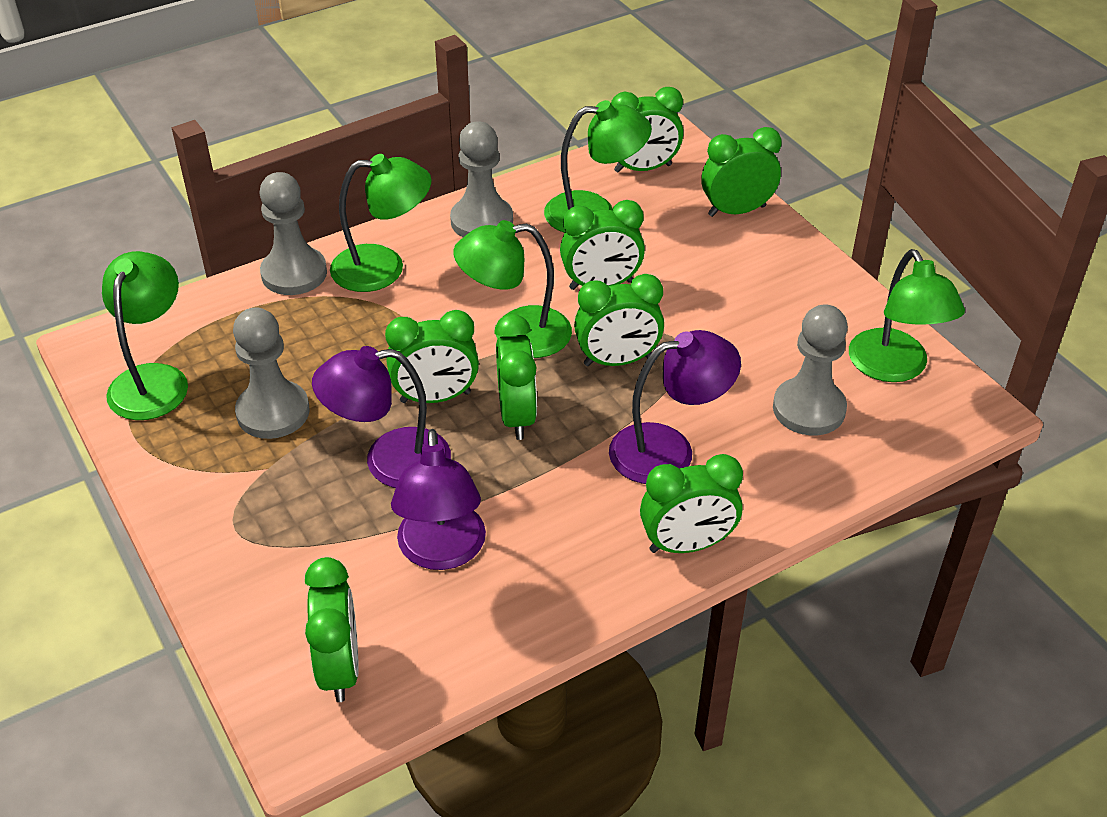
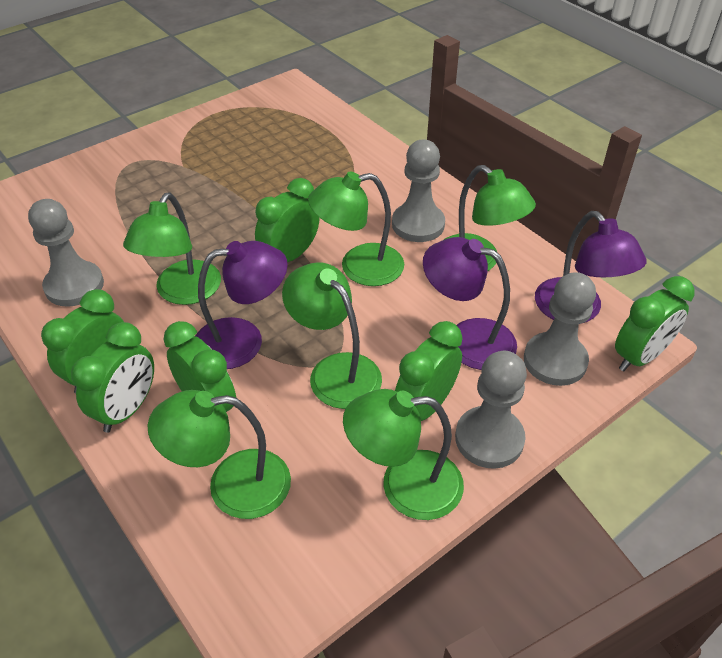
green clock: 8 -> 6
green lamp: 5 -> 6

